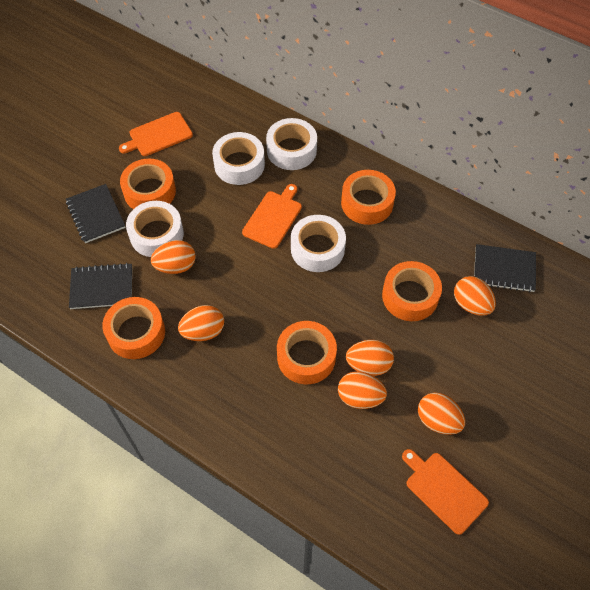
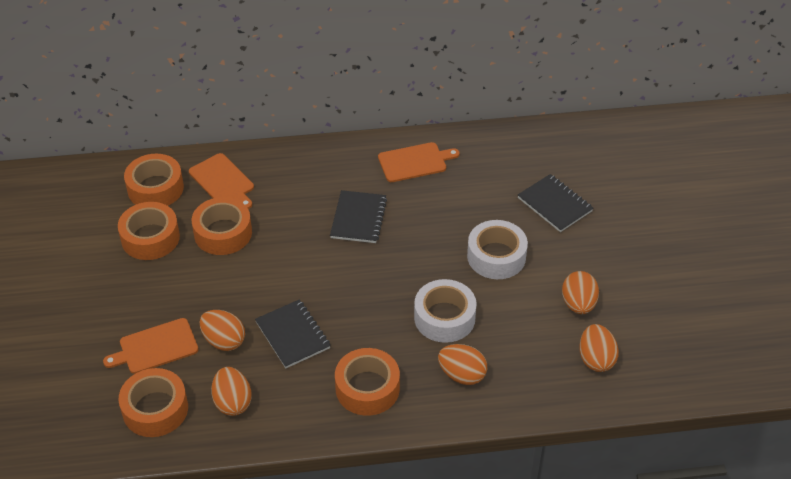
orange egg: 6 -> 5
white tape: 4 -> 2

